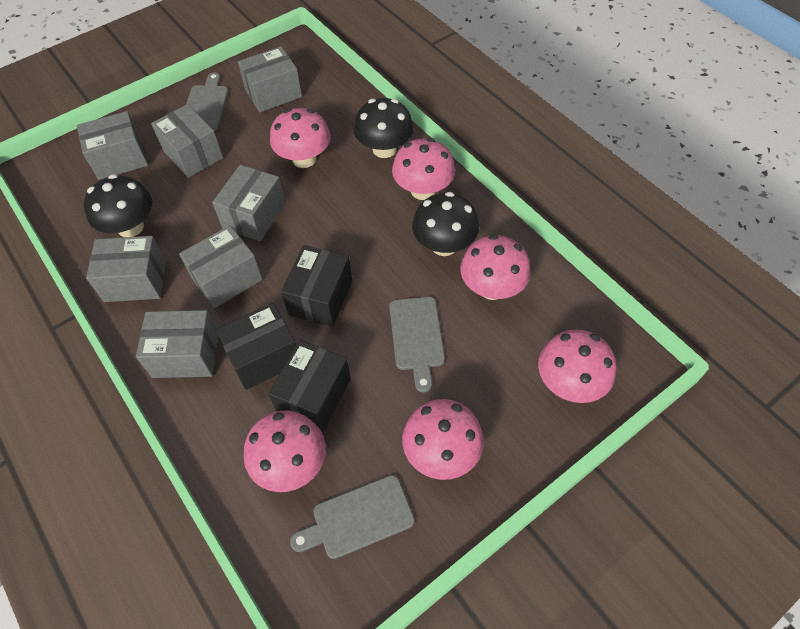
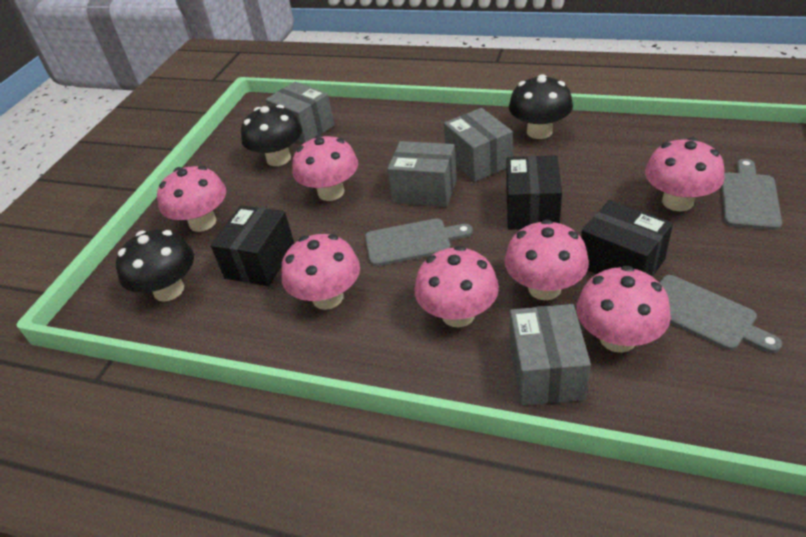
grey box: 7 -> 4
pink mushroom: 6 -> 7

